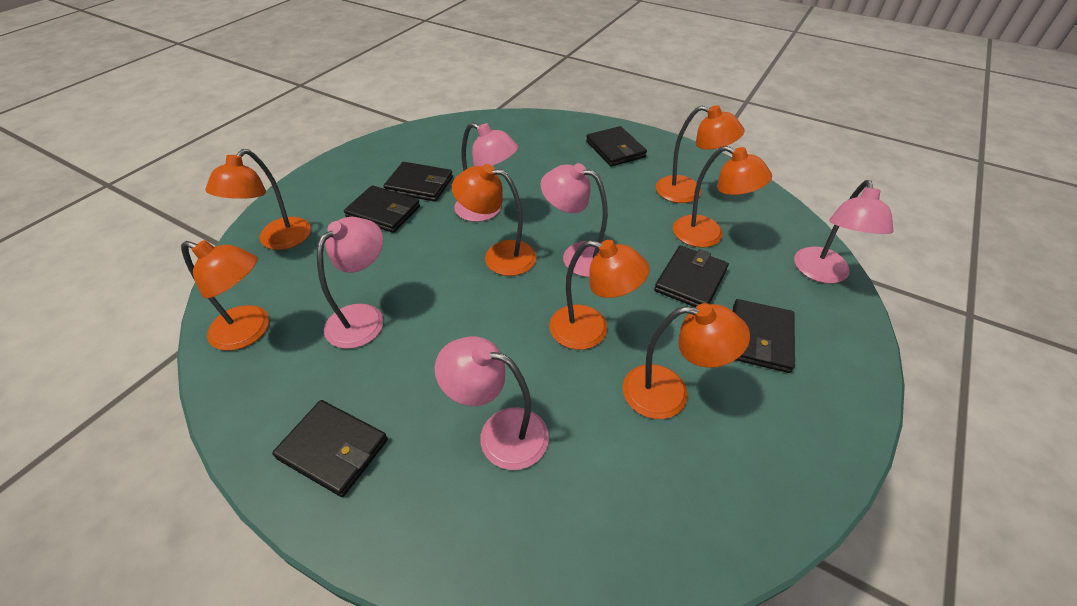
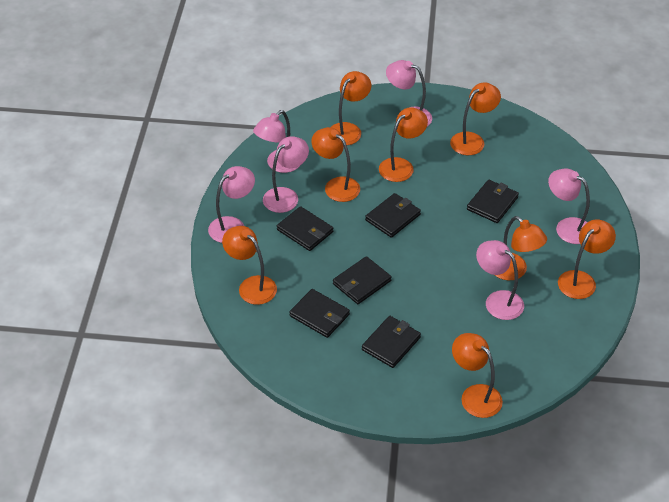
orange lamp: 7 -> 8
pink lamp: 5 -> 6

